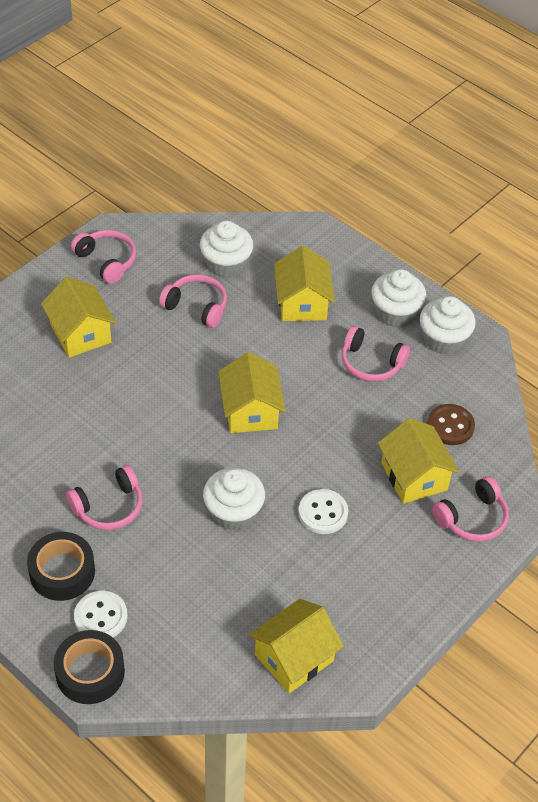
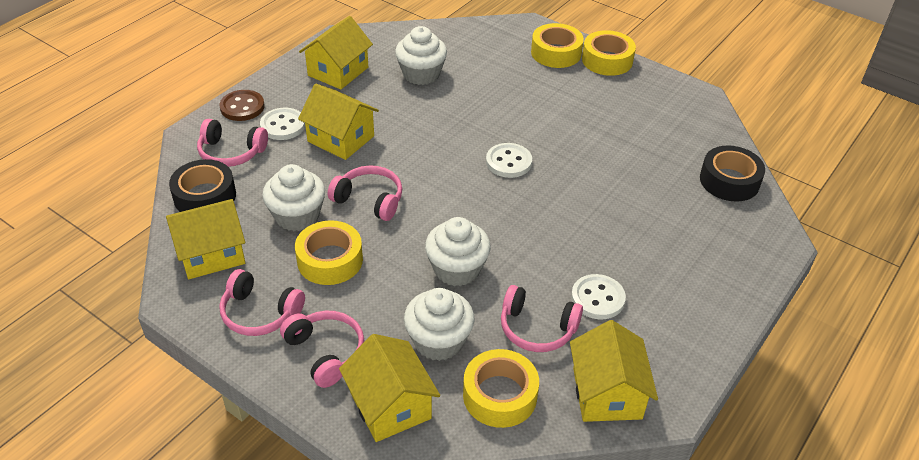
white button: 2 -> 3
yellow tape: 0 -> 4

